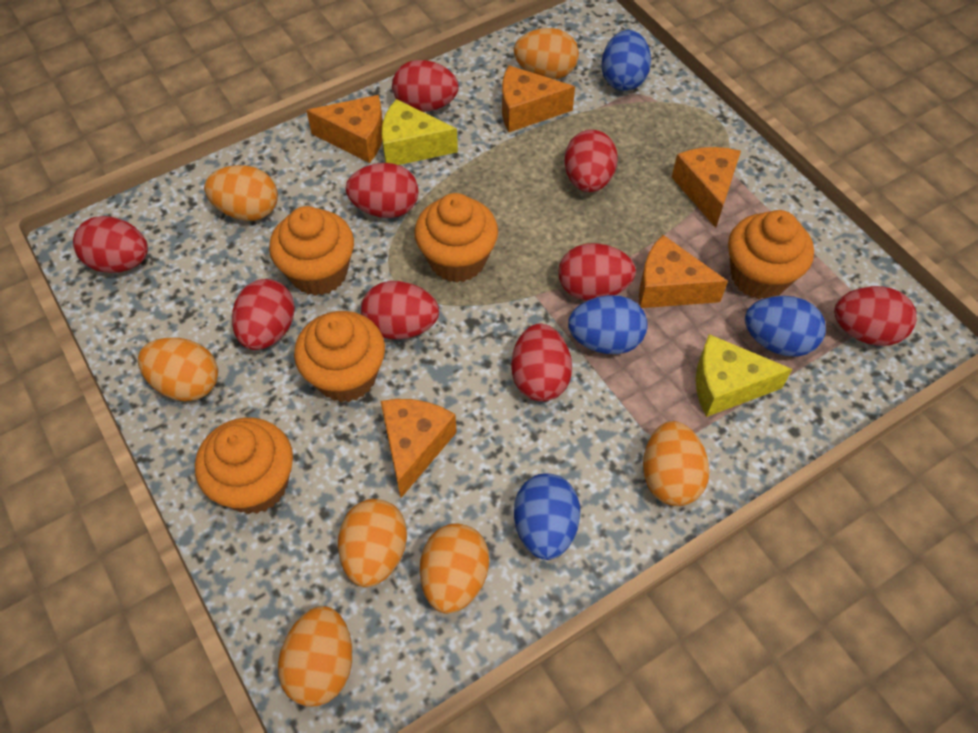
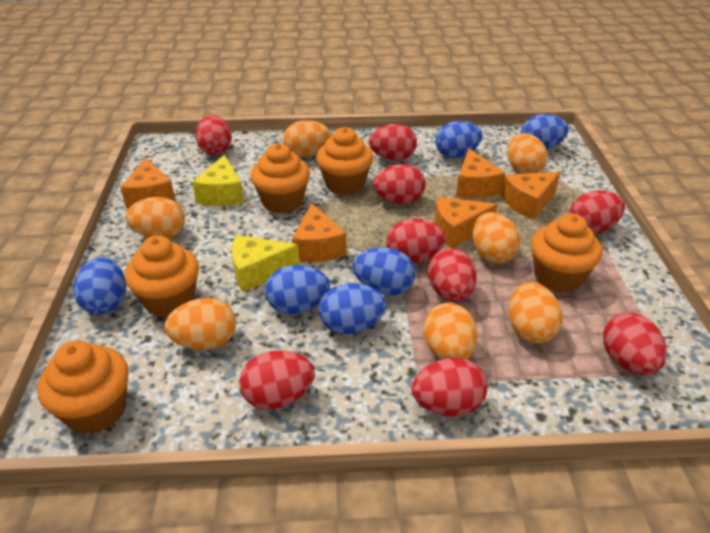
blue egg: 4 -> 6

